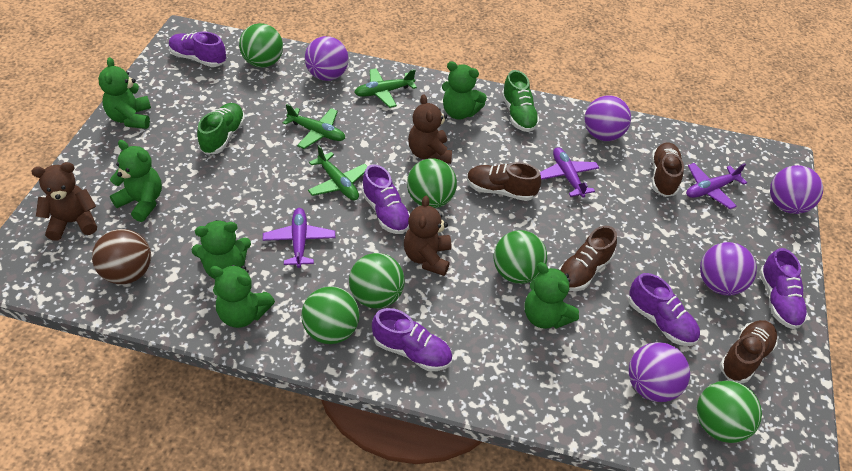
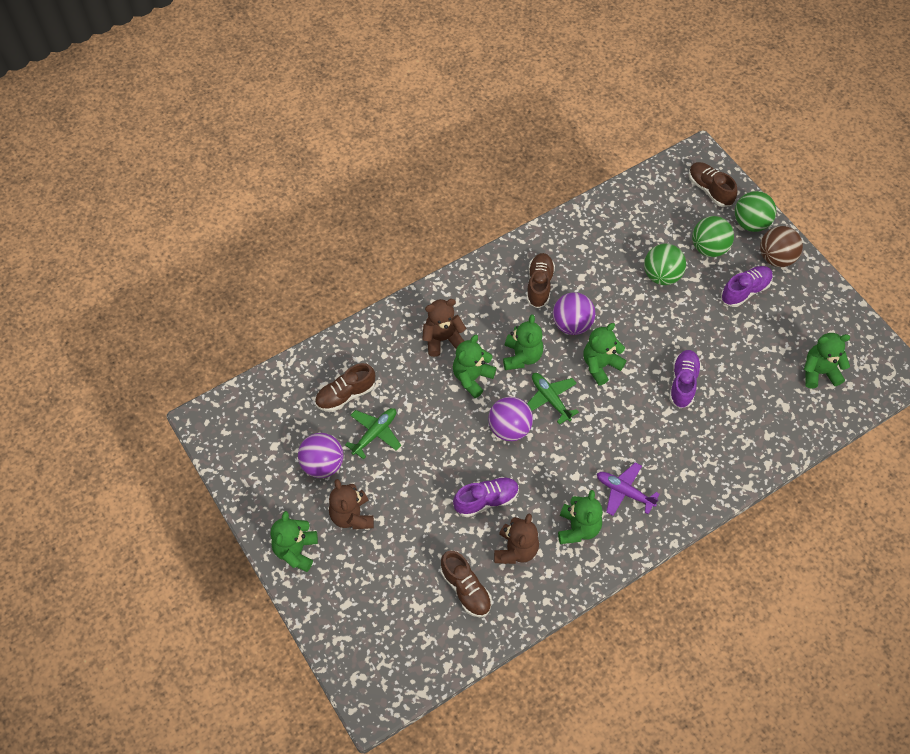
green ball: 6 -> 3
green plane: 3 -> 2
green shoe: 2 -> 0
purple ball: 5 -> 3
purple plane: 3 -> 1
purple shoe: 5 -> 3

